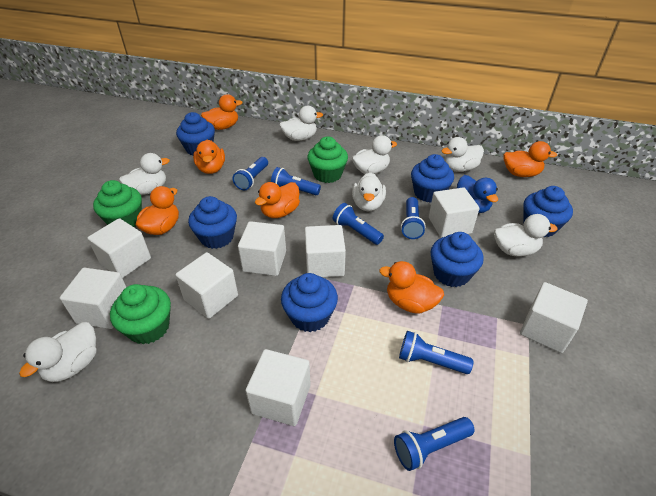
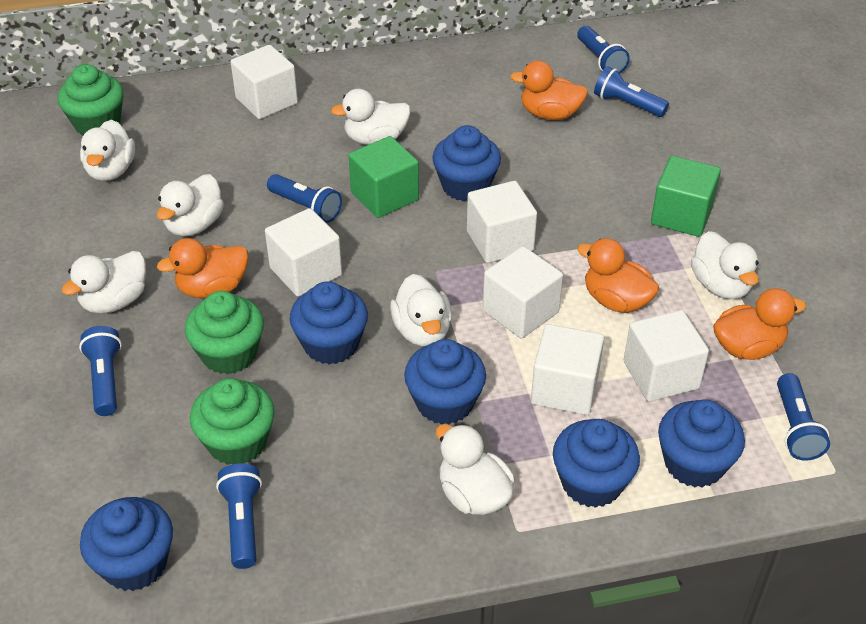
blue duck: 1 -> 0
green cube: 0 -> 2
orange duck: 6 -> 4
white cube: 8 -> 6

